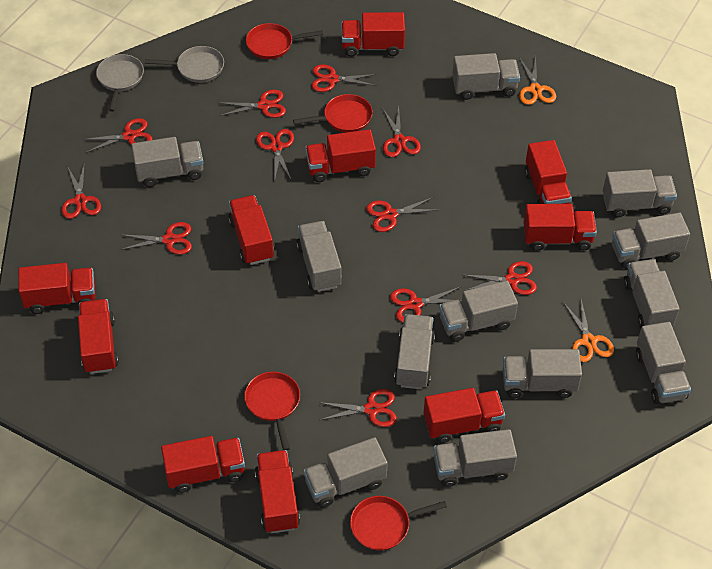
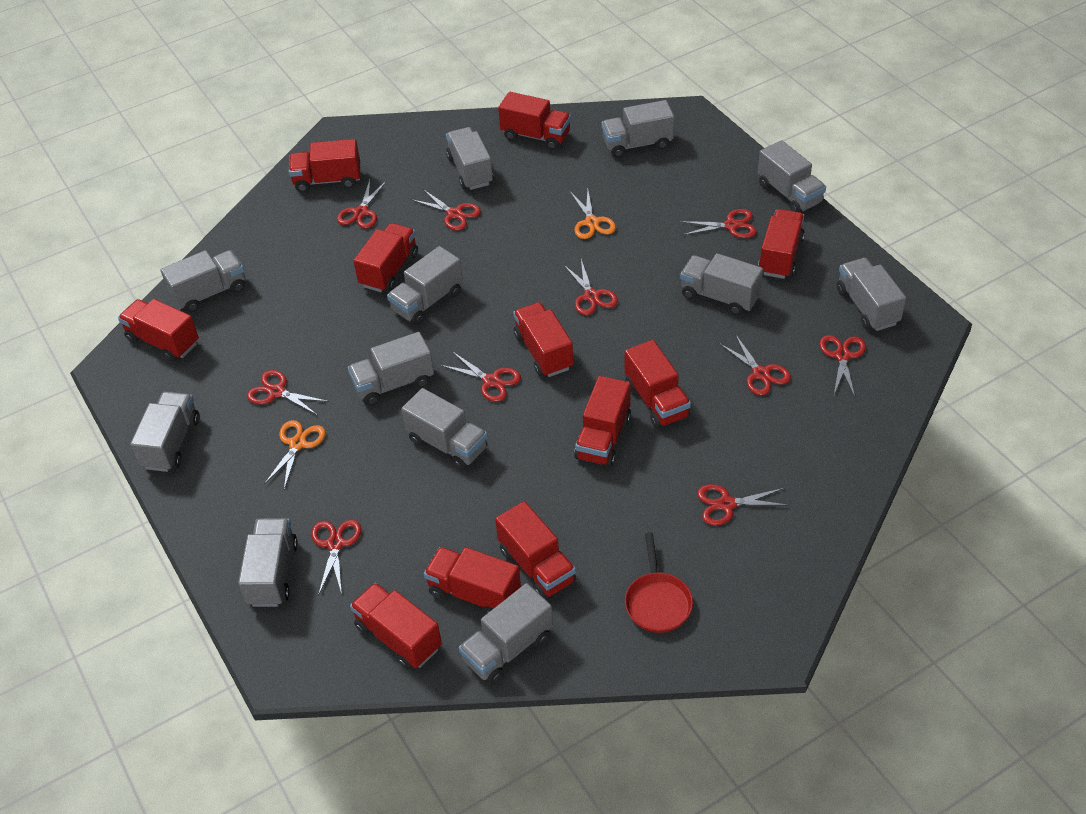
grey pan: 2 -> 0
red pan: 4 -> 1
red scissors: 11 -> 10
red truck: 10 -> 11

